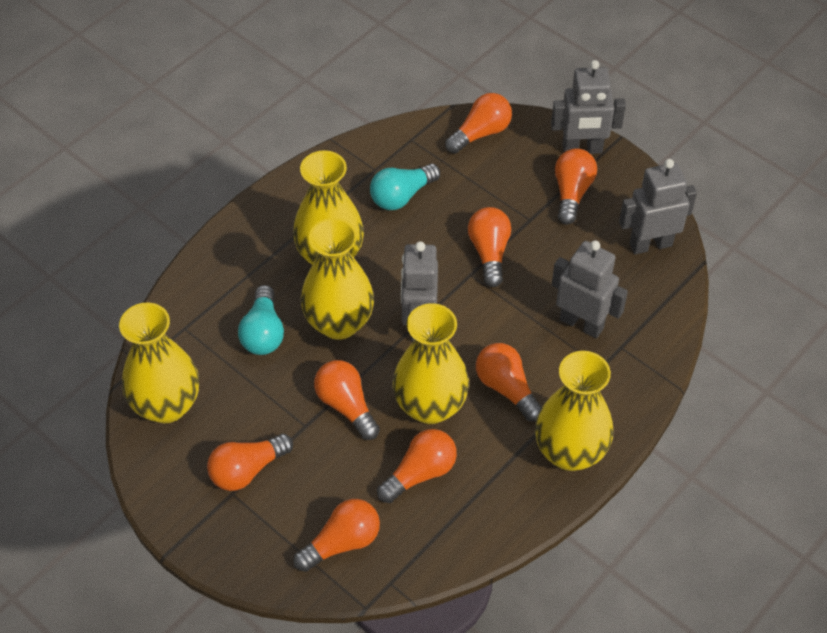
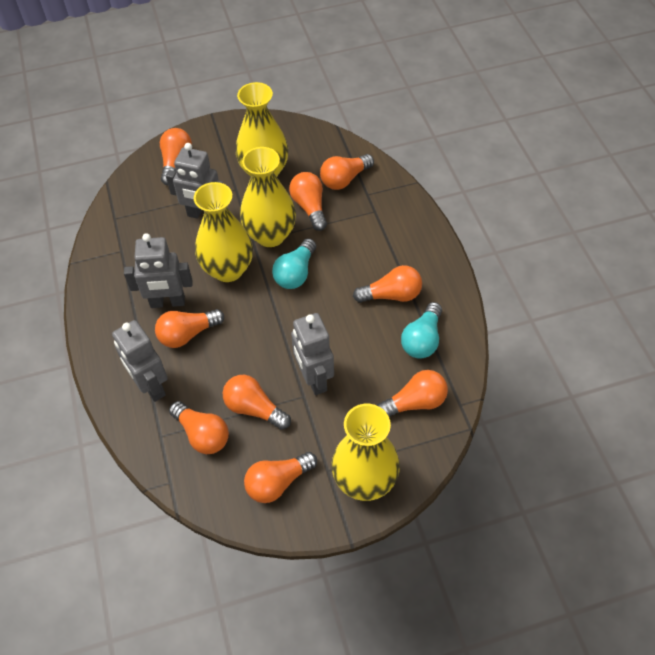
orange light bulb: 8 -> 9
yellow vase: 5 -> 4

